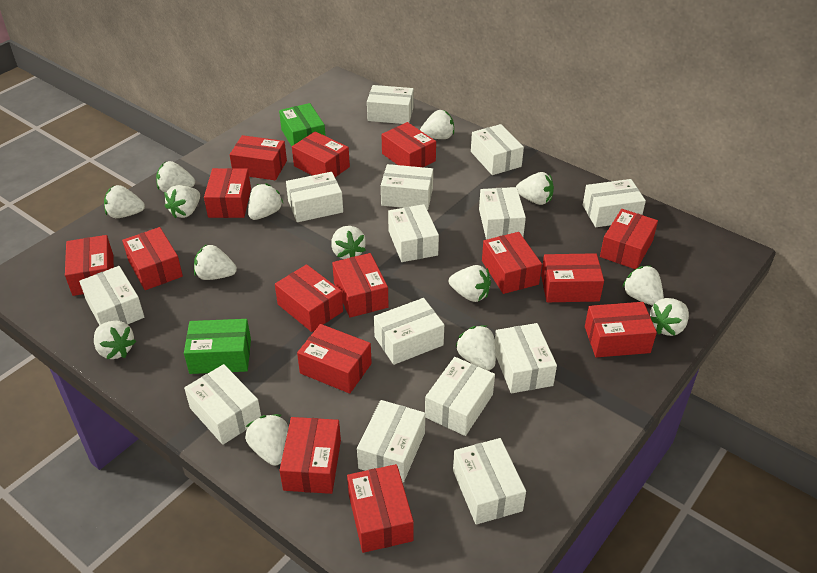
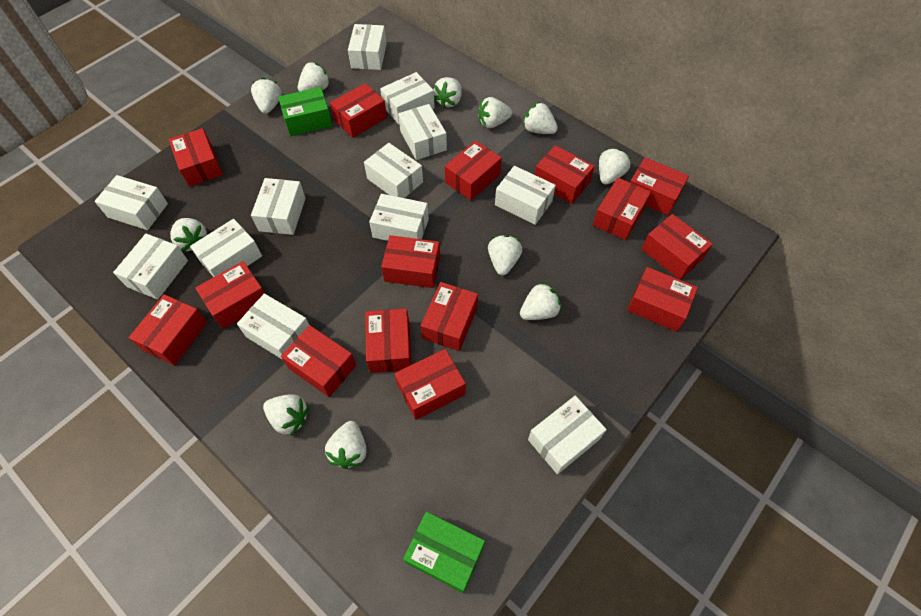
white box: 14 -> 12
white strawberry: 14 -> 11

